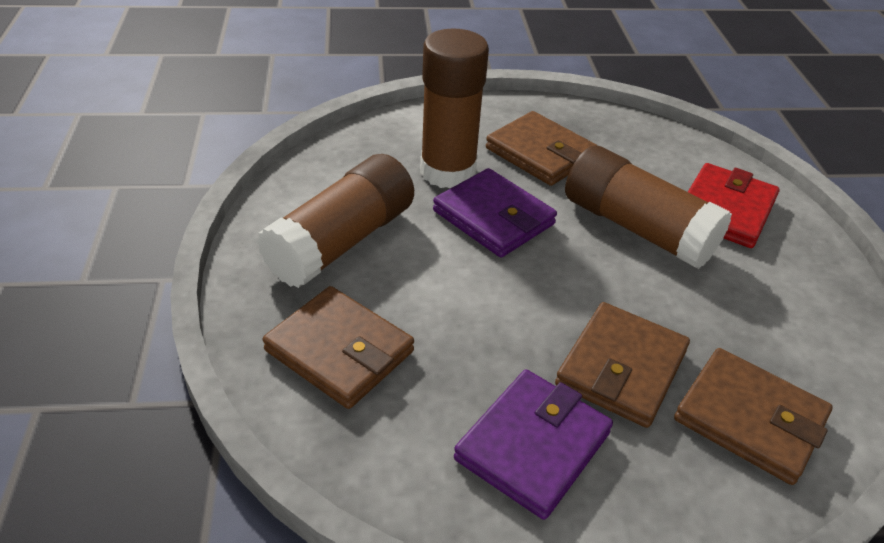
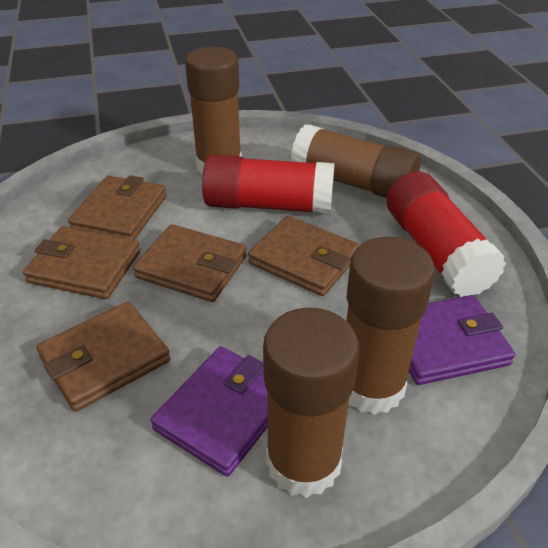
brown glue stick: 3 -> 4
brown wallet: 4 -> 5
red glue stick: 0 -> 2
red wallet: 1 -> 0

